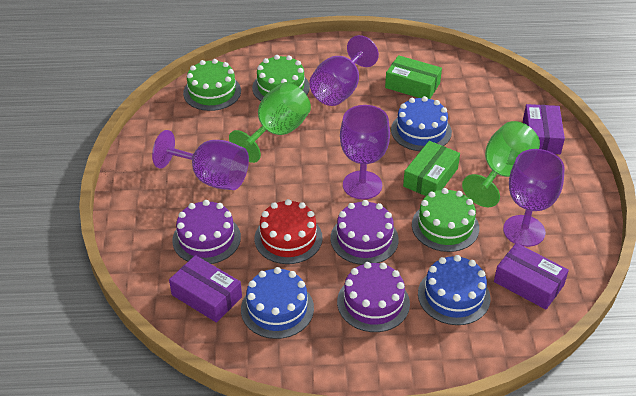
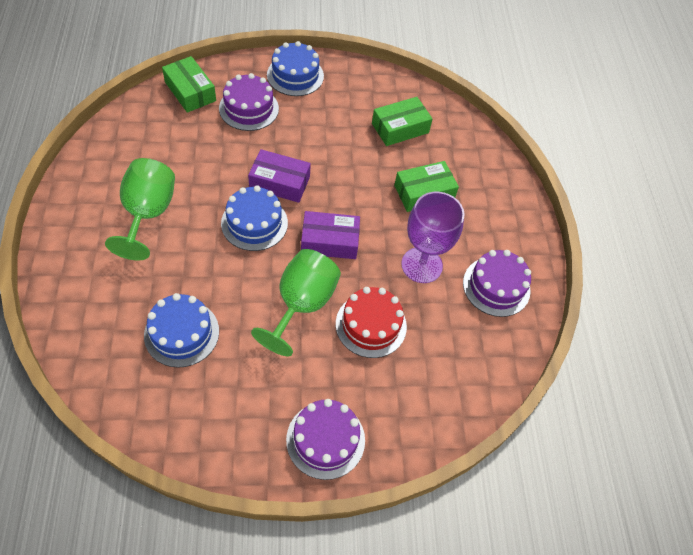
green box: 2 -> 3
green cake: 3 -> 0
purple box: 3 -> 2
purple goblet: 4 -> 1

